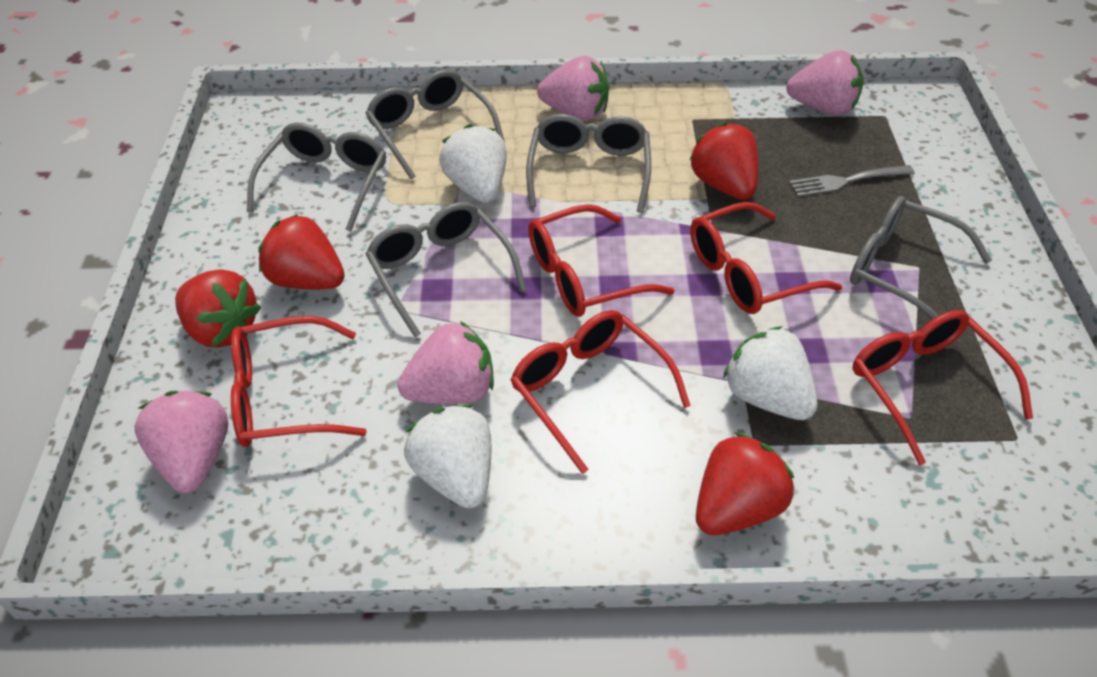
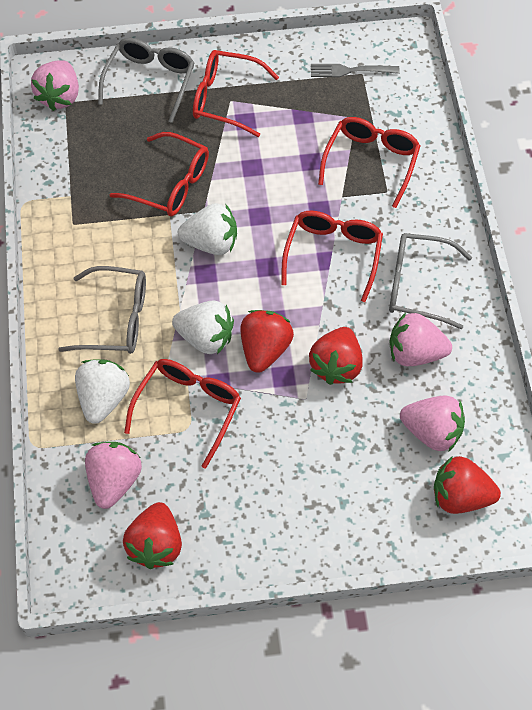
grey glasses: 5 -> 3

